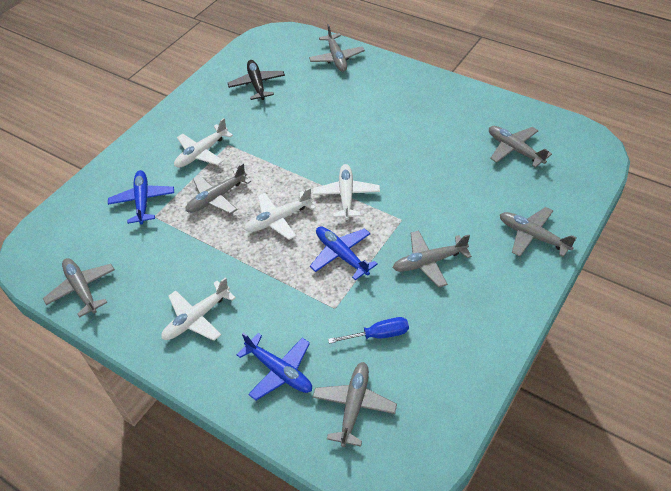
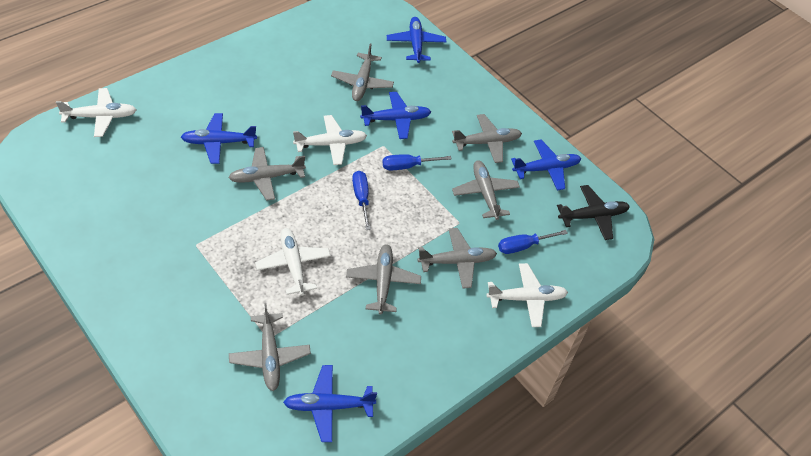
blue plane: 3 -> 5
blue screwdriver: 1 -> 3

